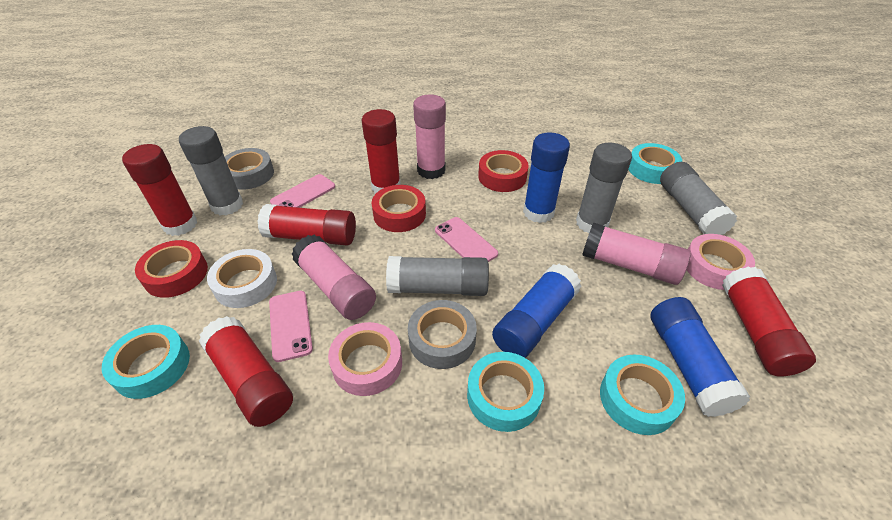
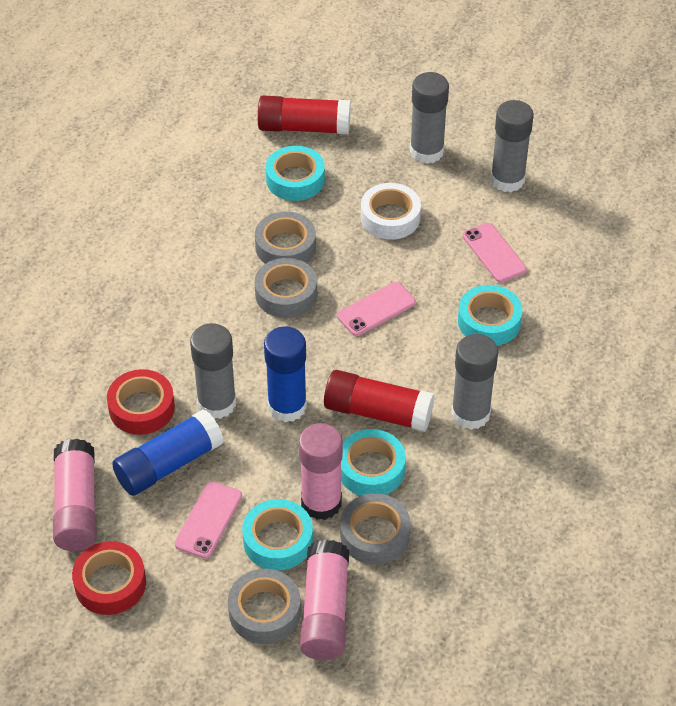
blue glue stick: 3 -> 2
grey tape: 2 -> 4
pink tape: 2 -> 0
red glue stick: 5 -> 2
red tape: 3 -> 2

